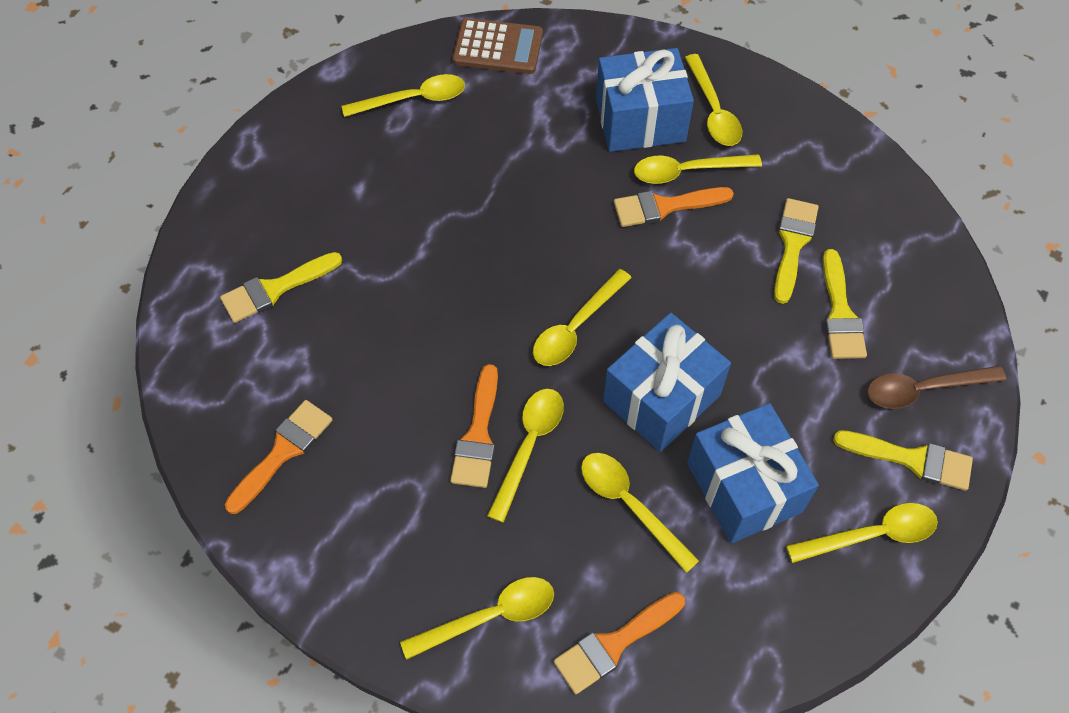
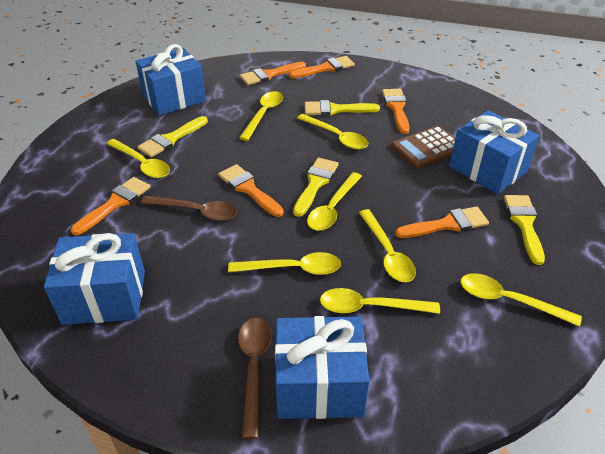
blue gift: 3 -> 4
brown spoon: 1 -> 2
orange brush: 4 -> 6

